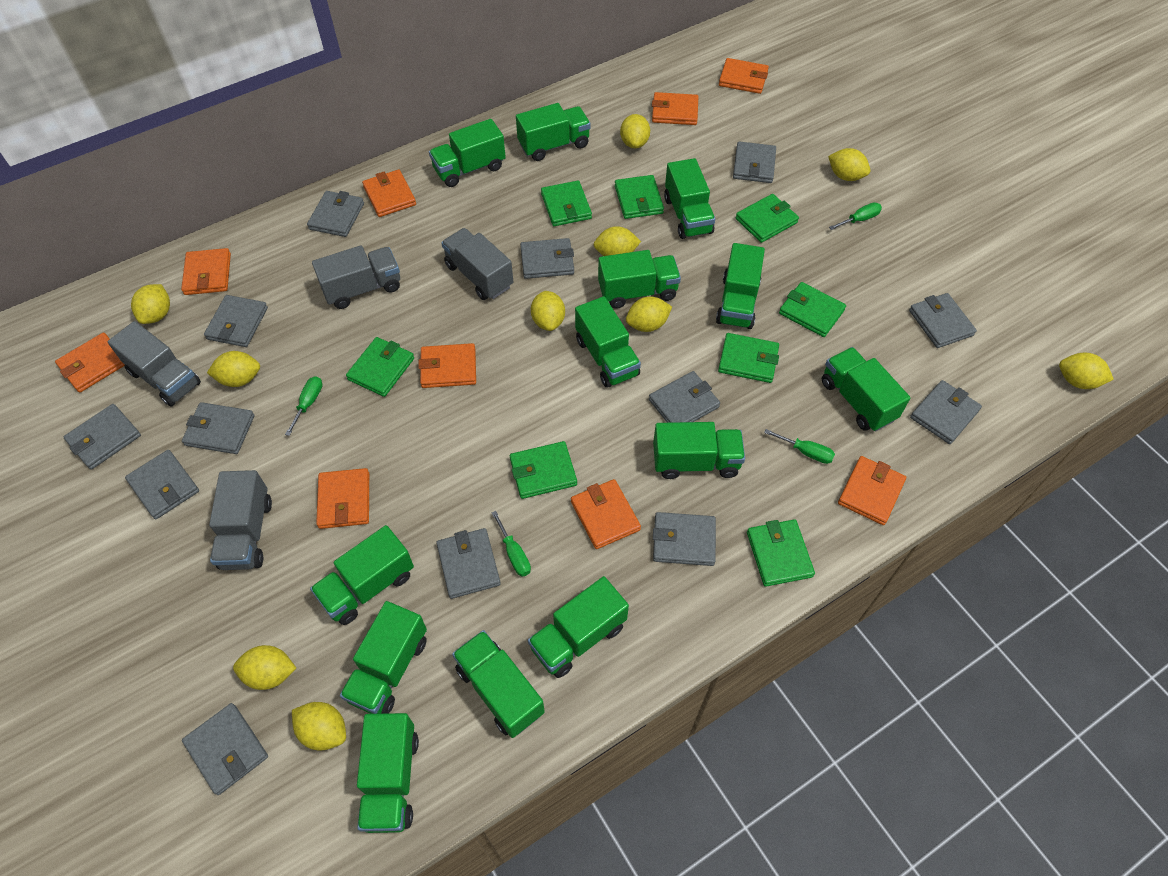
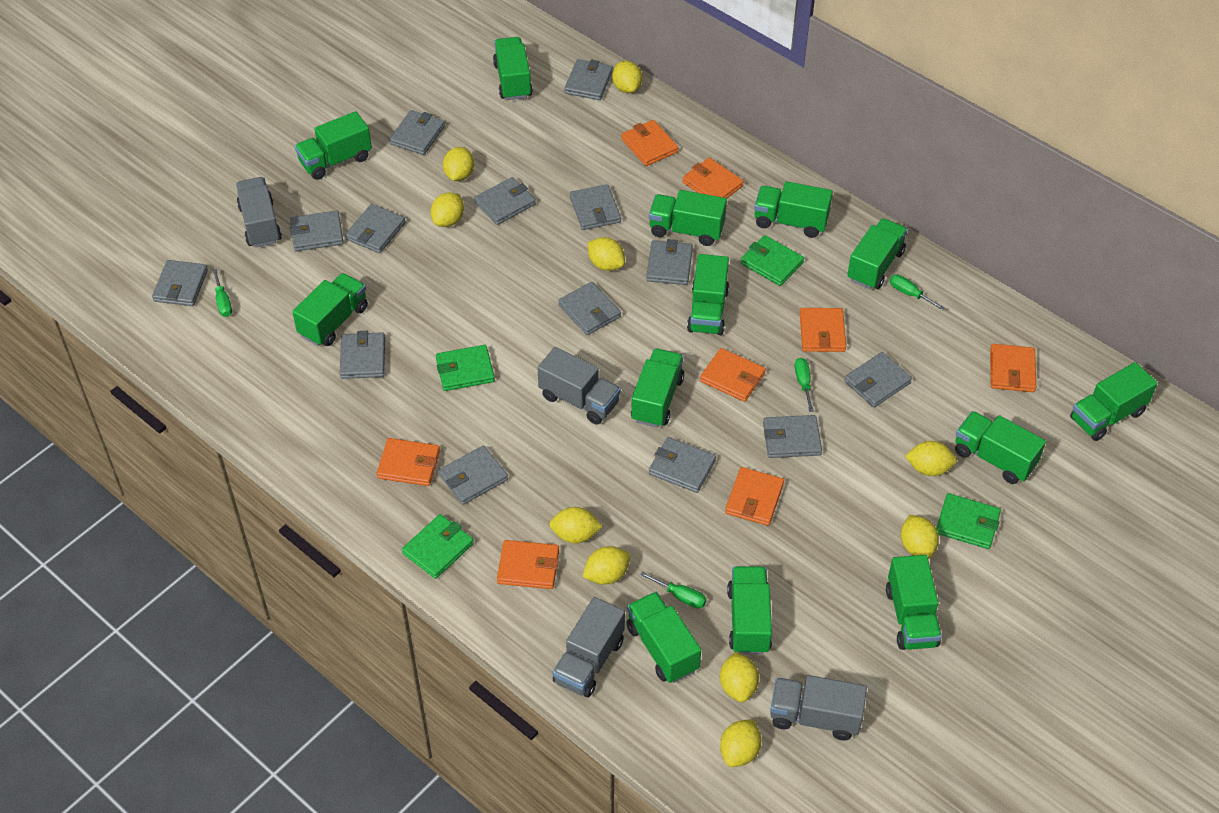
green wallet: 8 -> 4
grey wallet: 13 -> 14
orange wallet: 9 -> 8

